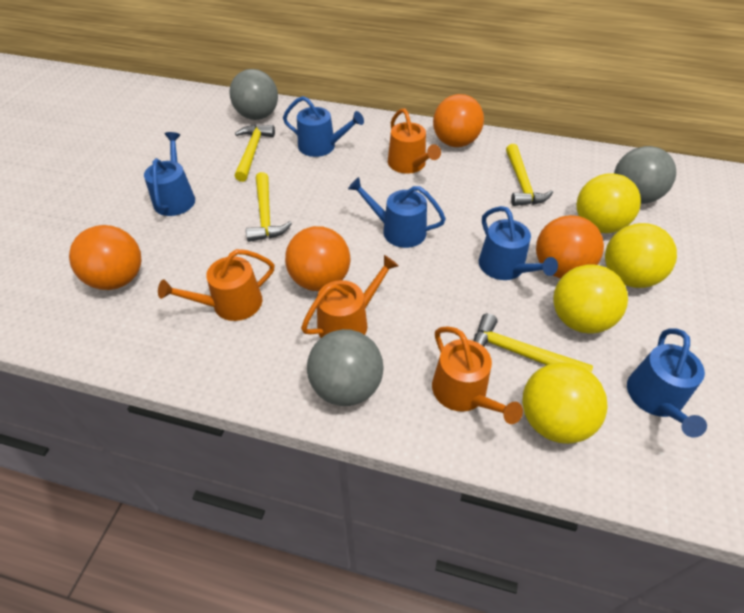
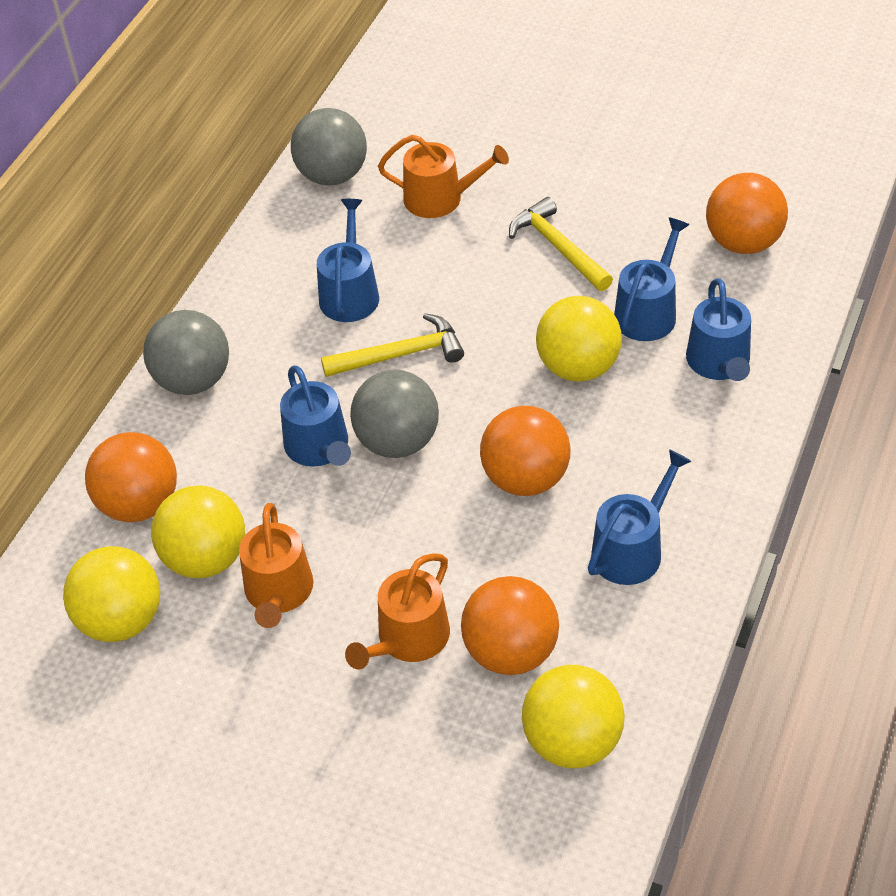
orange watering can: 4 -> 3
yellow hammer: 4 -> 2

